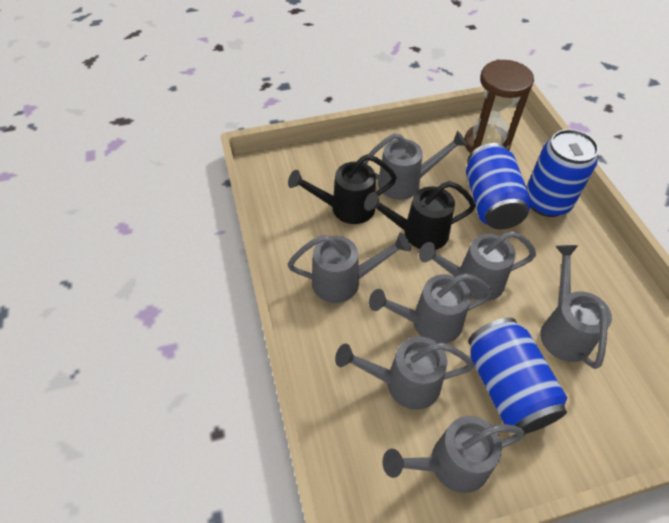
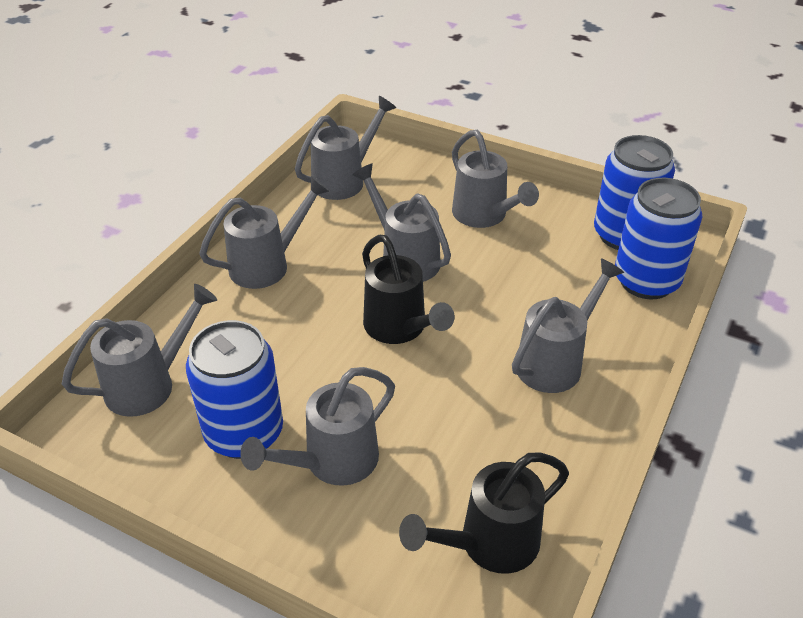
brown hourglass: 1 -> 0

